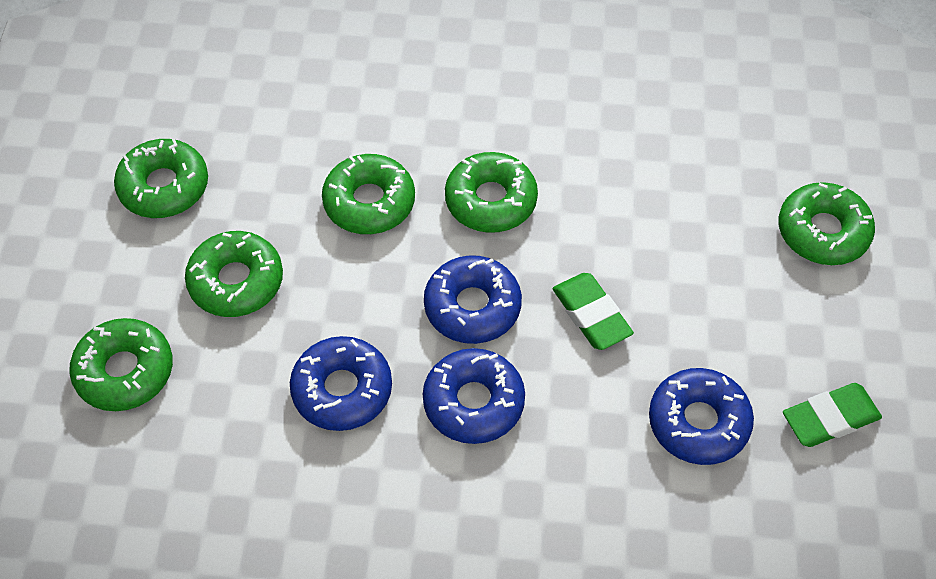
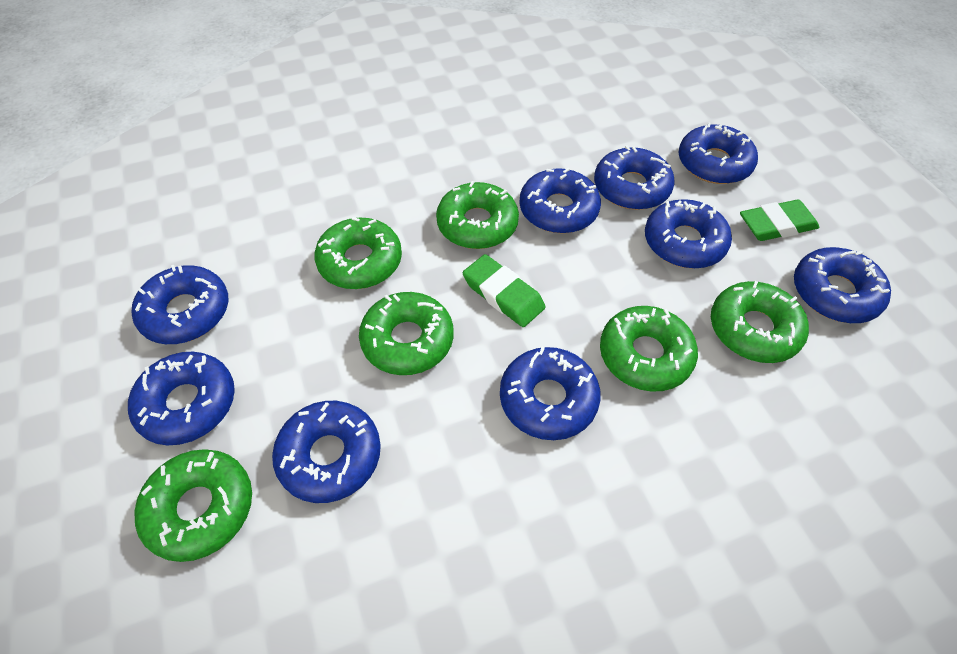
blue donut: 4 -> 9

